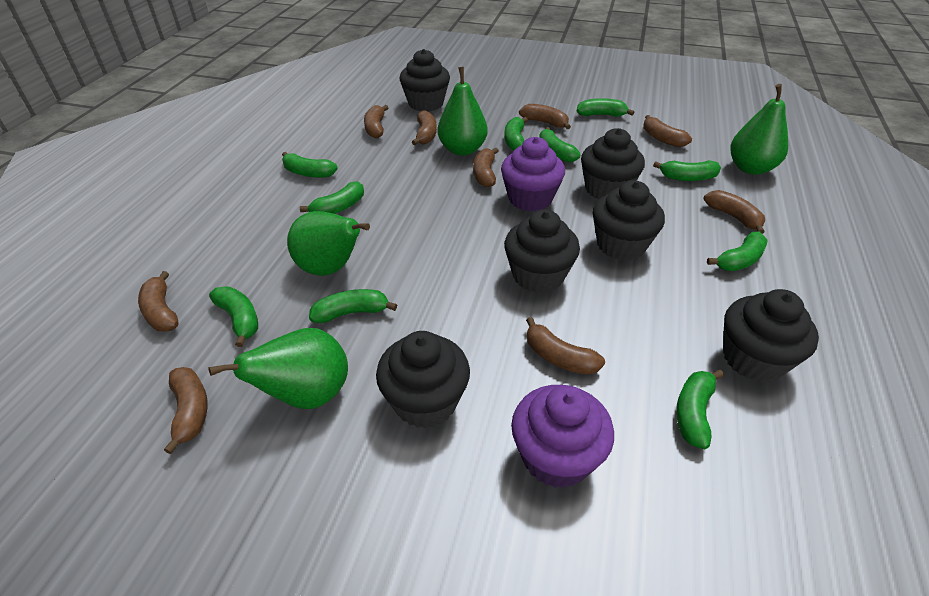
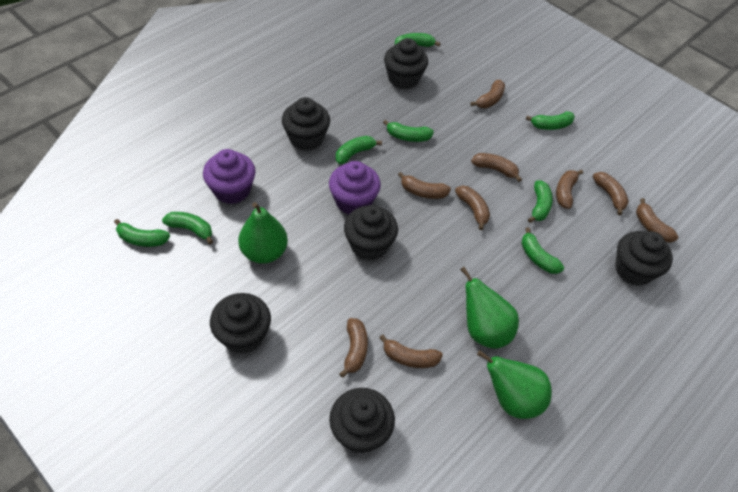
green banana: 10 -> 8
green pear: 4 -> 3

